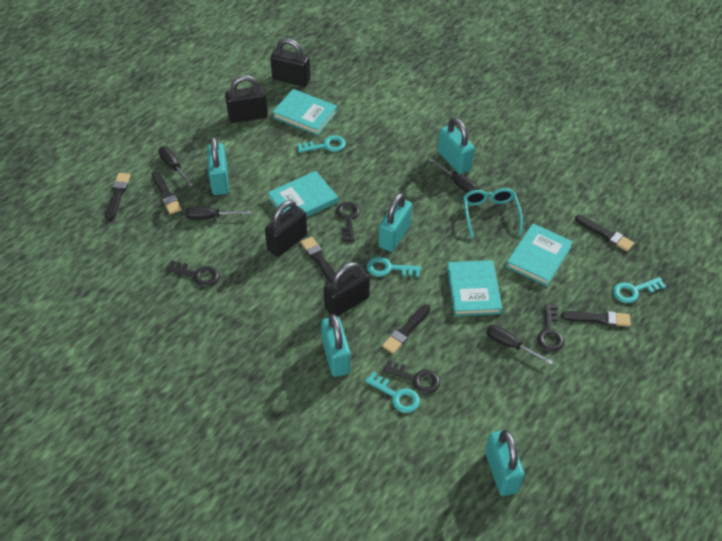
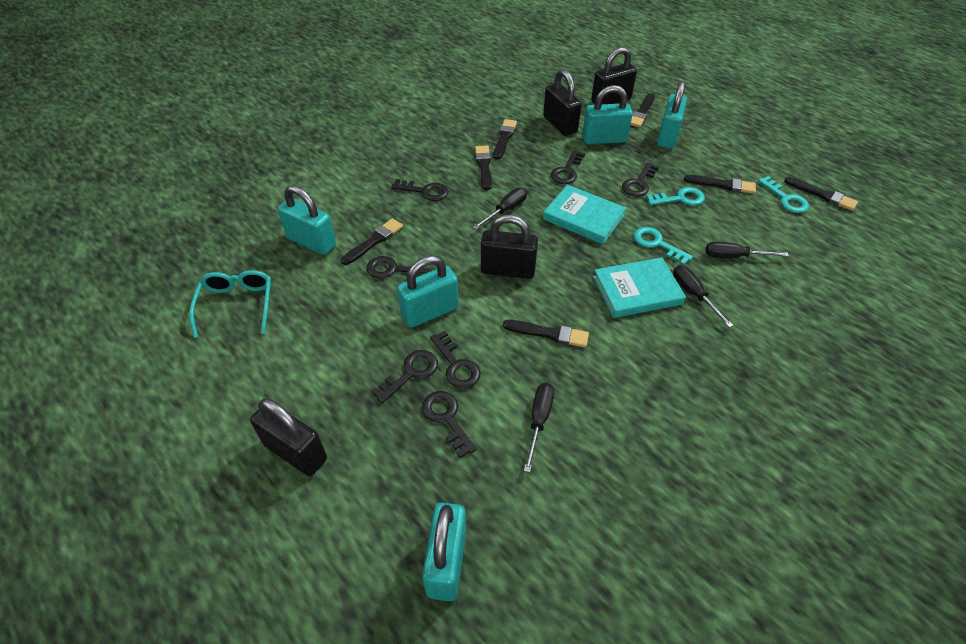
black brush: 6 -> 7
black key: 4 -> 7
turquoise book: 4 -> 2
turquoise key: 4 -> 3

